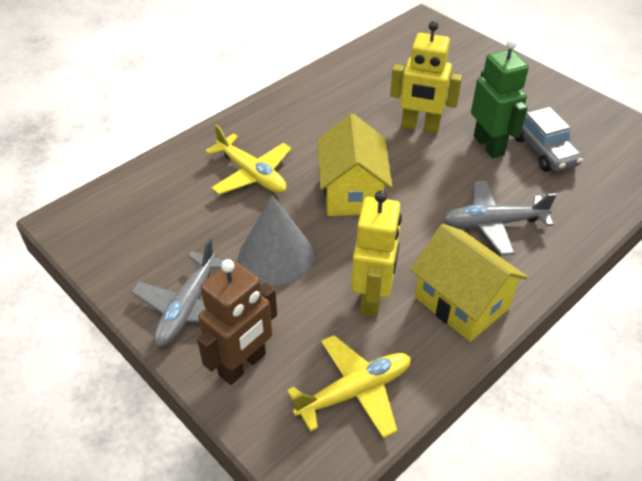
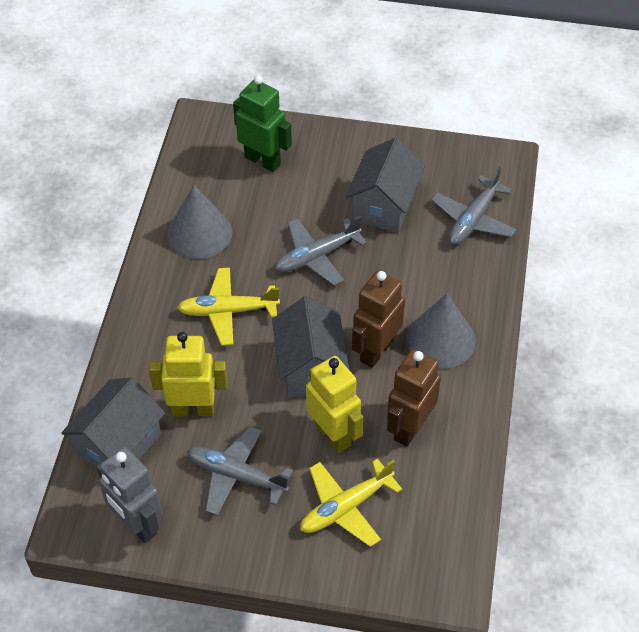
brown robot: 1 -> 2
grey car: 1 -> 0
grey cone: 1 -> 2
grey house: 0 -> 3
grey plane: 2 -> 3
grey robot: 0 -> 1
yellow house: 2 -> 0

